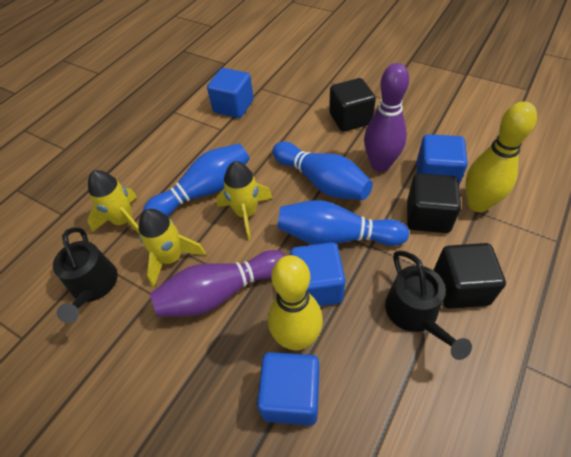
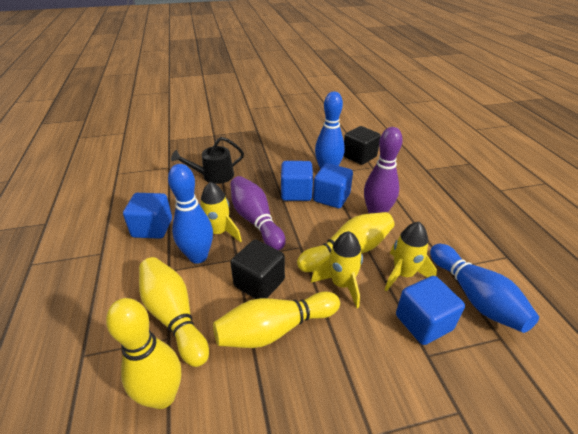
black cube: 3 -> 2
black watering can: 2 -> 1
yellow bowling pin: 2 -> 4

